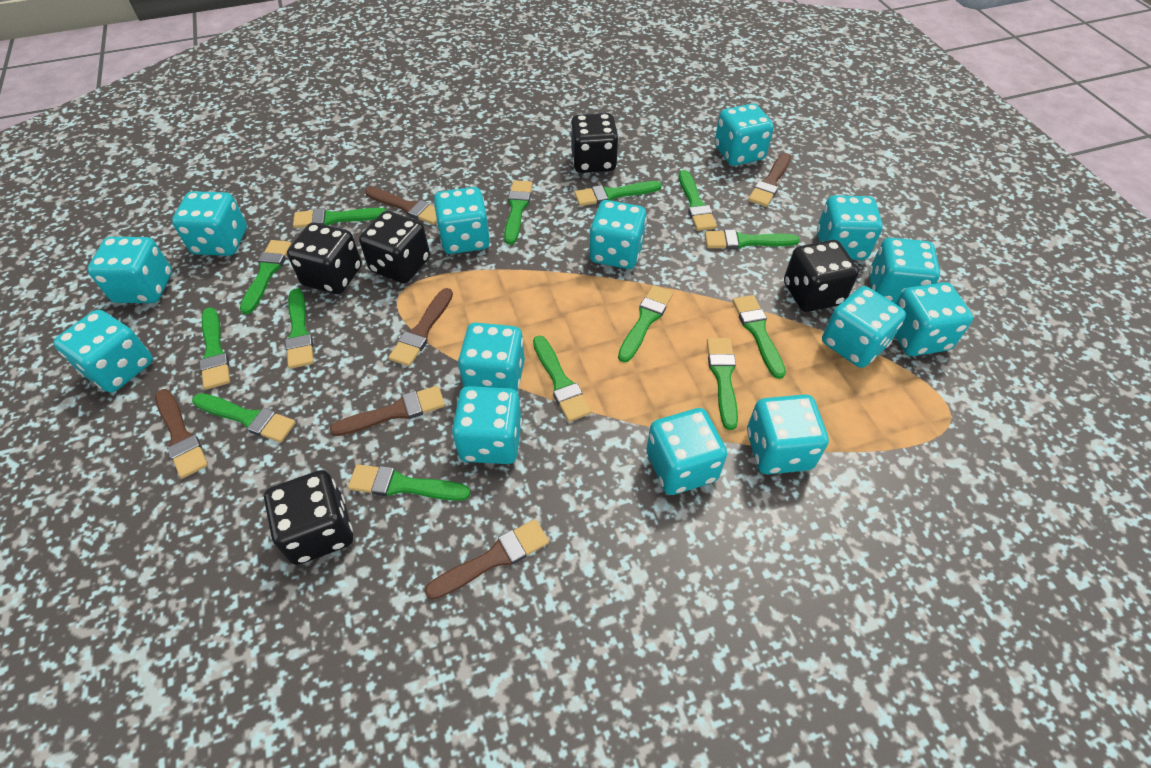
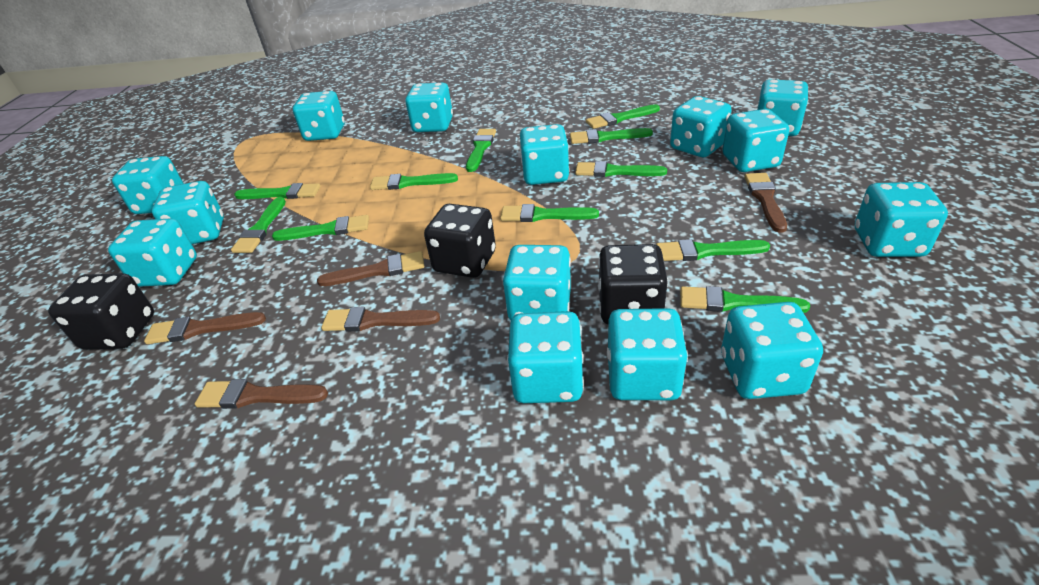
black dice: 5 -> 3
brown brush: 6 -> 5
green brush: 14 -> 11

